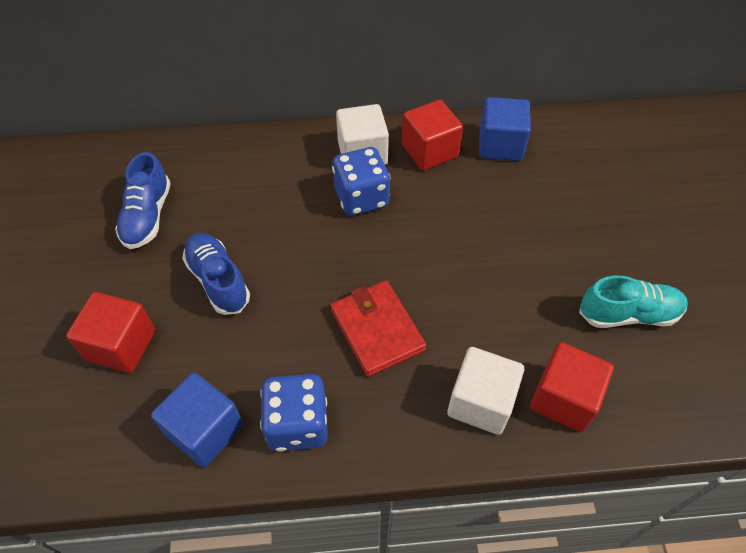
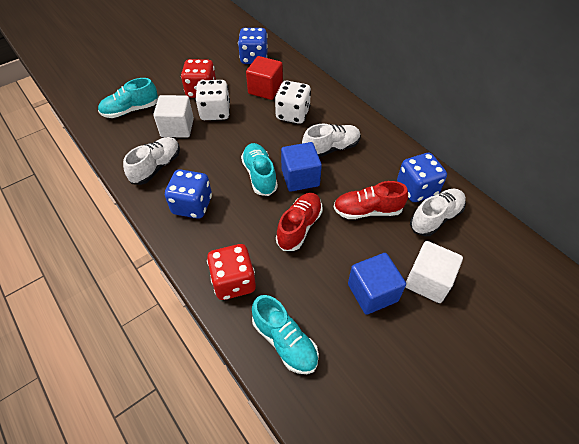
blue dice: 2 -> 3
blue shoe: 2 -> 0
red cube: 3 -> 1
red dice: 0 -> 2
red shoe: 0 -> 2
red wallet: 1 -> 0
turquoise shoe: 1 -> 3
white dice: 0 -> 2
white shoe: 0 -> 3

